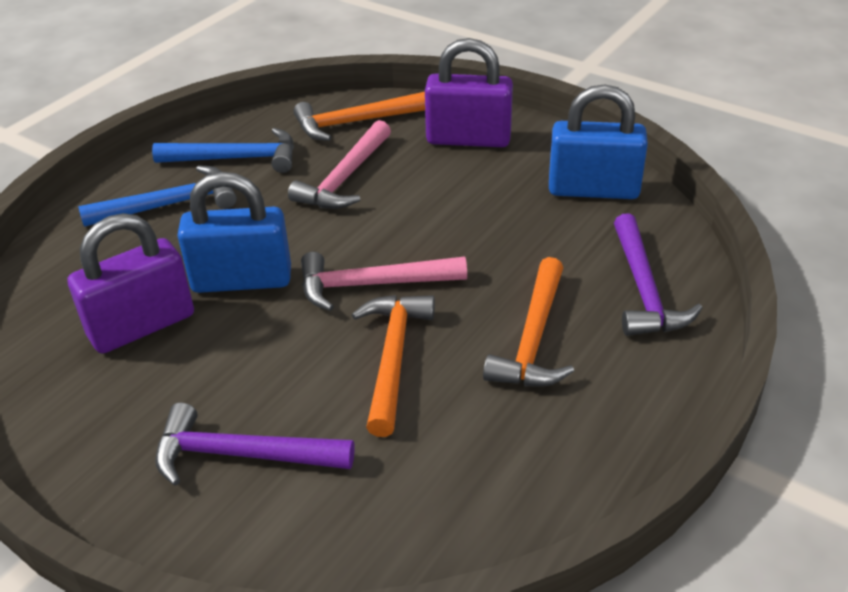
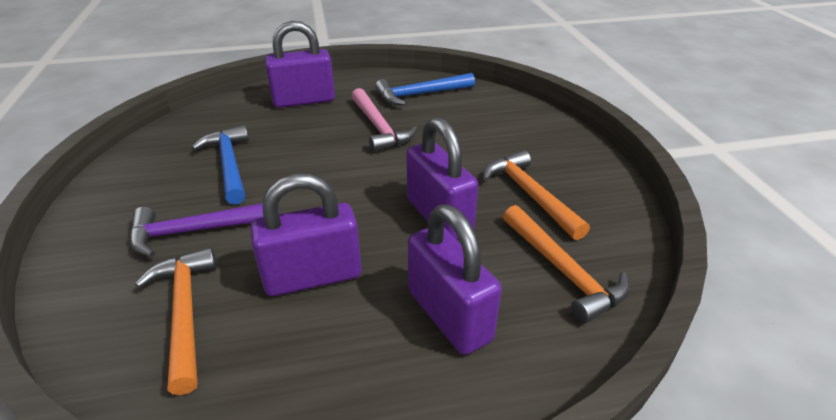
blue padlock: 2 -> 0
pink hammer: 2 -> 1
purple hammer: 2 -> 1
purple padlock: 2 -> 4

